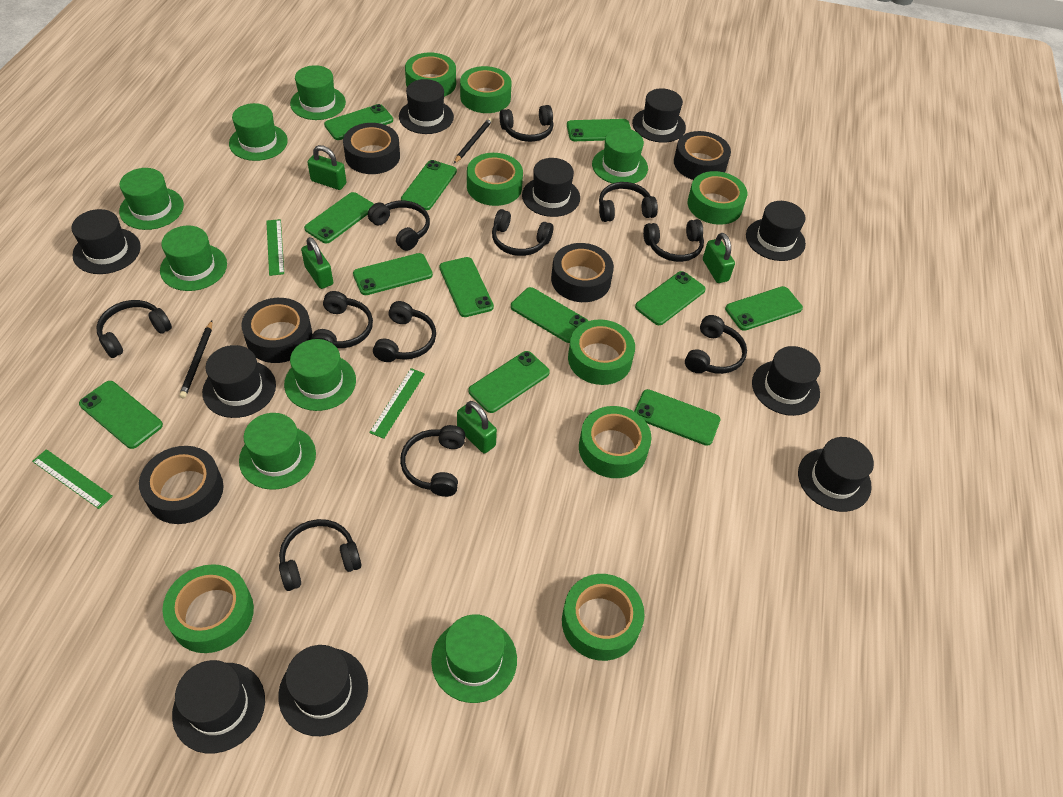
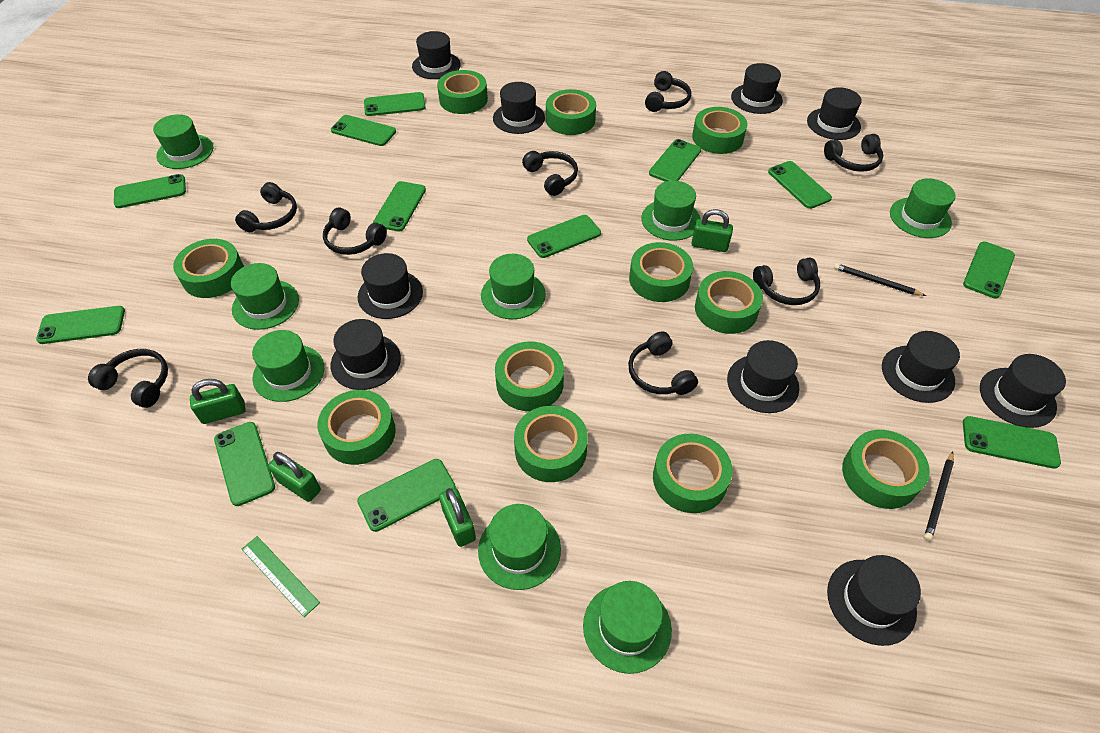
black headphones: 11 -> 8
black tape: 5 -> 0
green ruler: 3 -> 1
green tape: 8 -> 11

